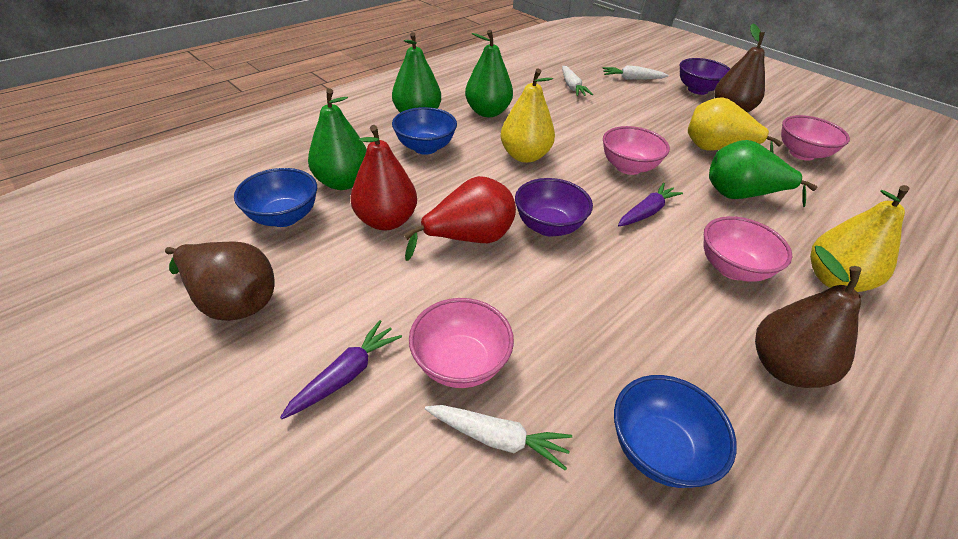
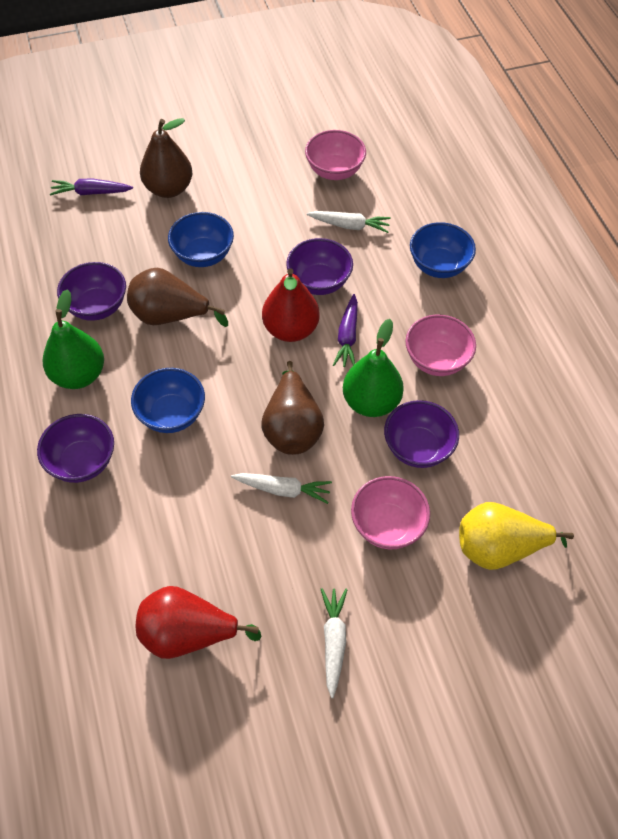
green pear: 4 -> 2
pink bowl: 4 -> 3
purple bowl: 2 -> 4
yellow pear: 3 -> 1

